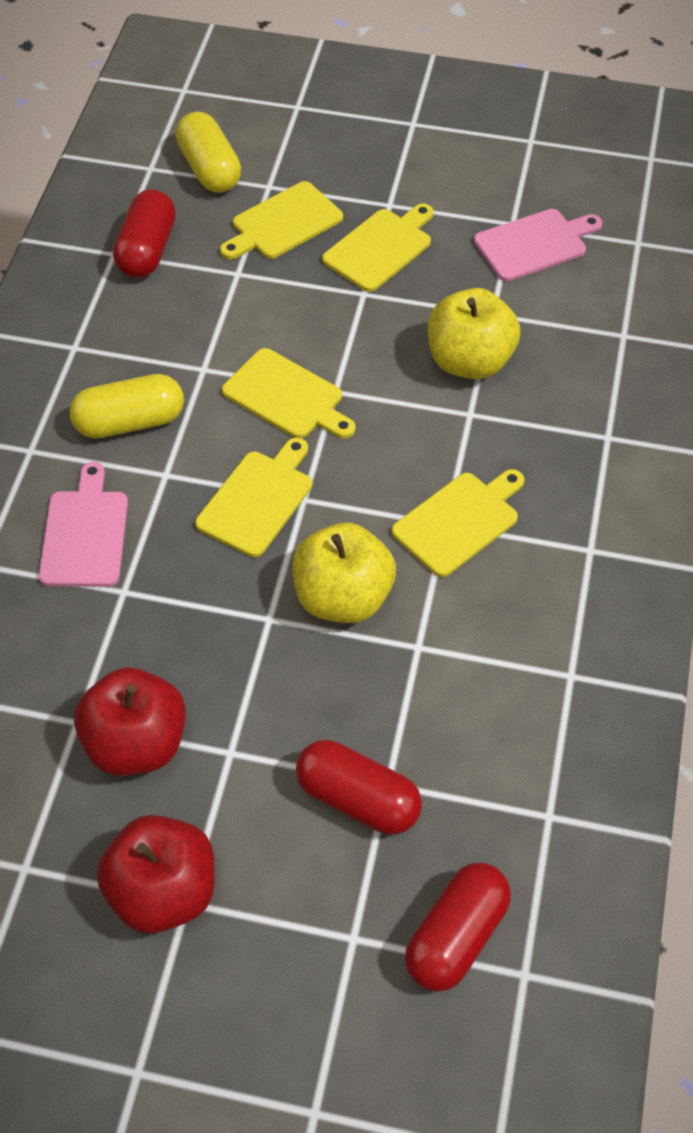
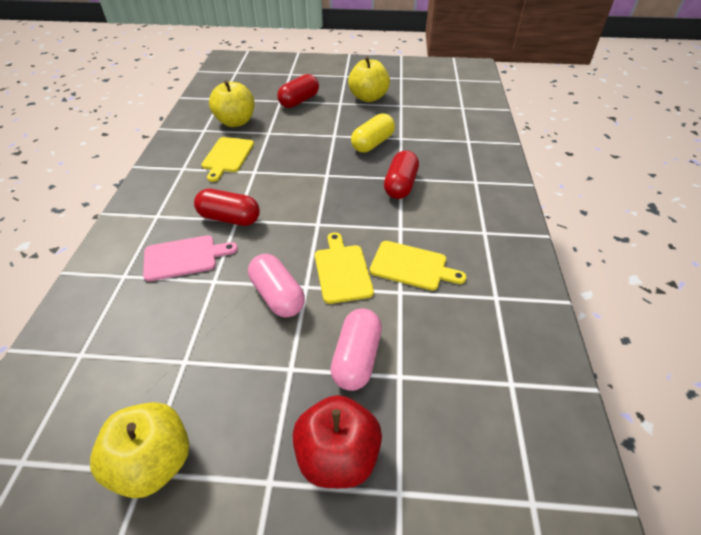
pink capsule: 0 -> 2
pink cutting board: 2 -> 1
red apple: 2 -> 1
yellow apple: 2 -> 3
yellow capsule: 2 -> 1
yellow cutting board: 5 -> 3

